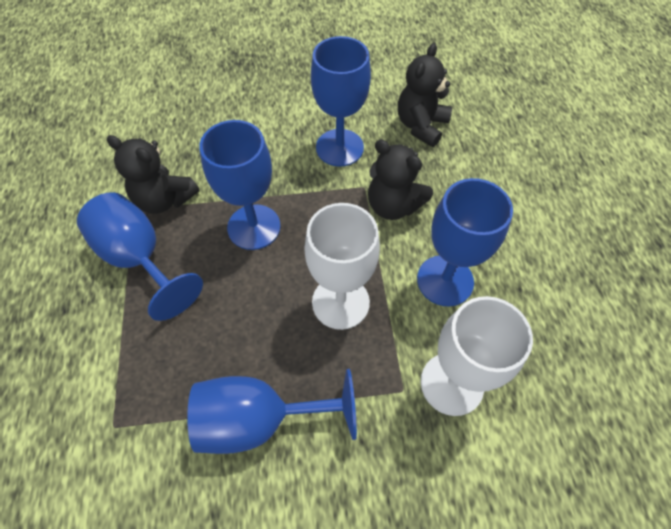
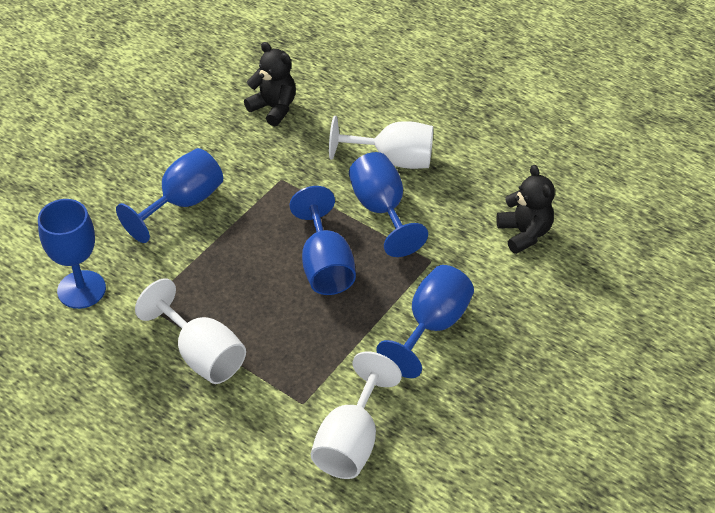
black teddy bear: 3 -> 2
white goblet: 2 -> 3

